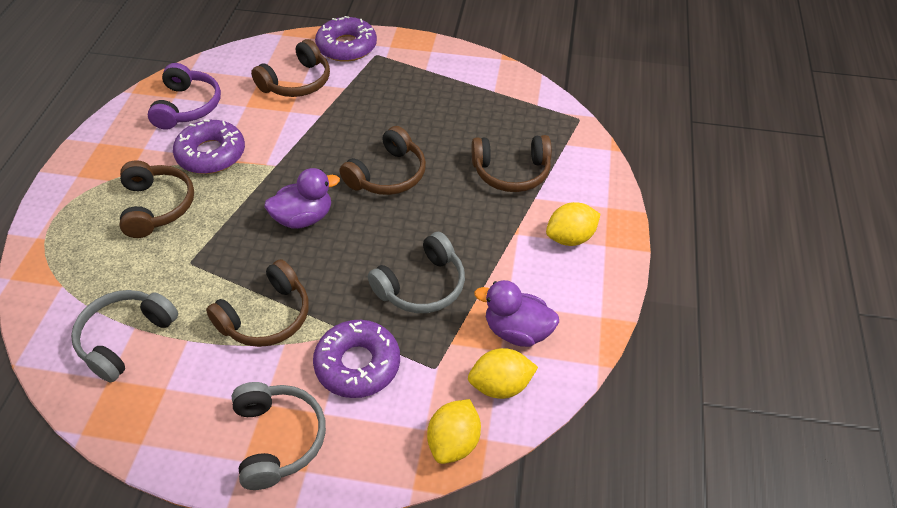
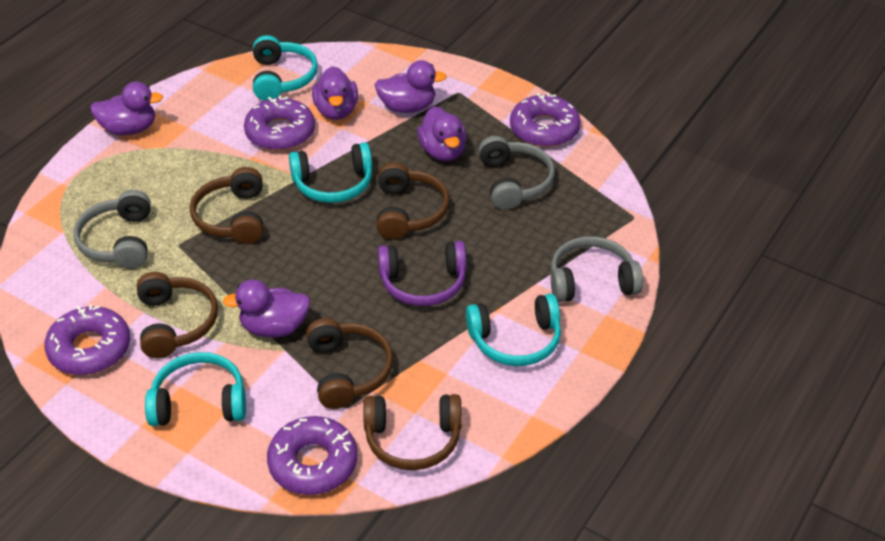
purple donut: 3 -> 4
purple duck: 2 -> 5
turquoise headphones: 0 -> 4
yellow lemon: 3 -> 0

